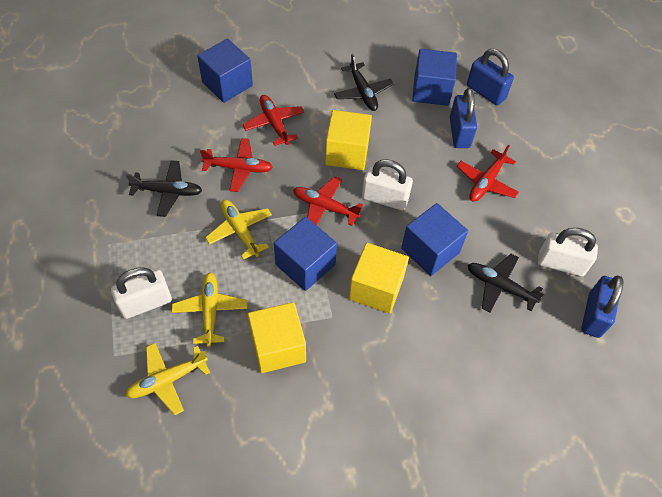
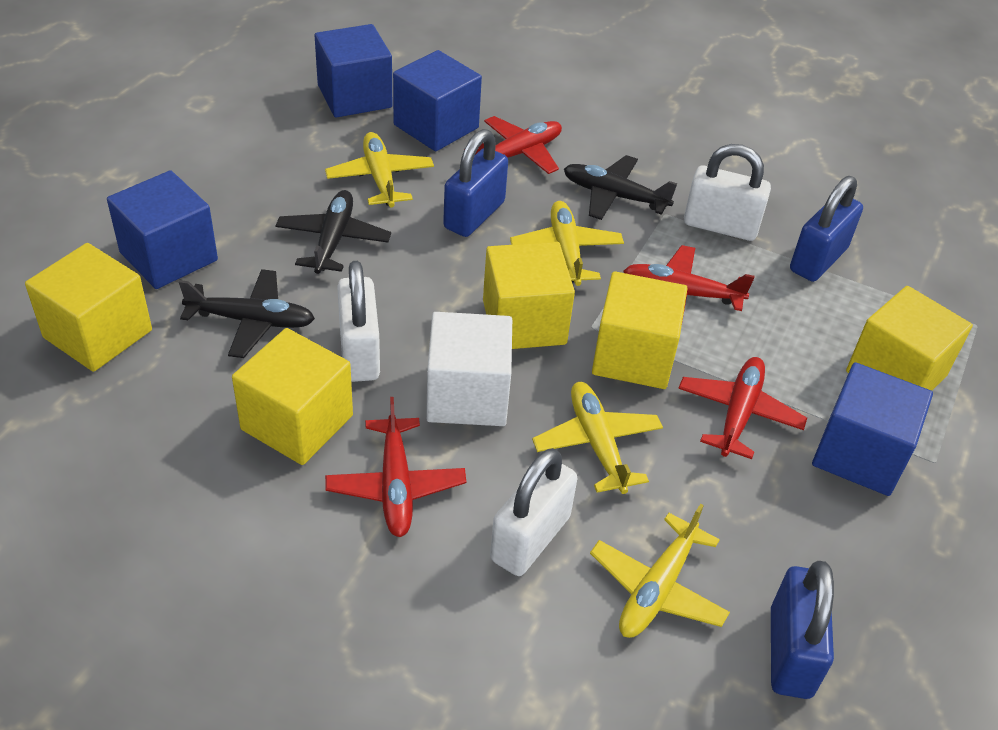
white cube: 0 -> 1
yellow cube: 3 -> 5
yellow plane: 3 -> 4

